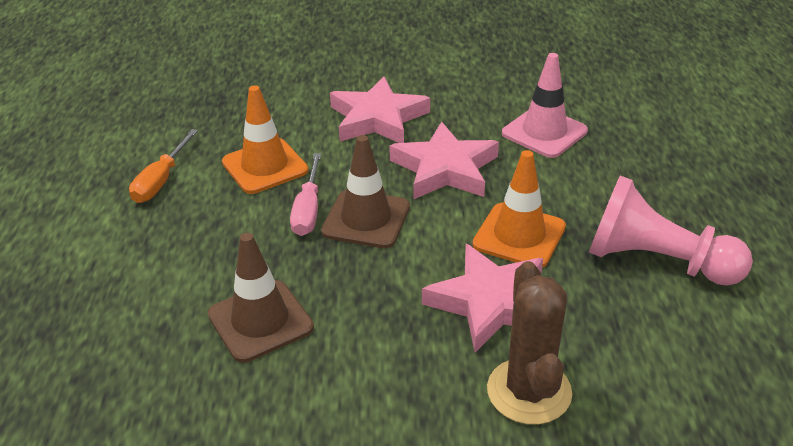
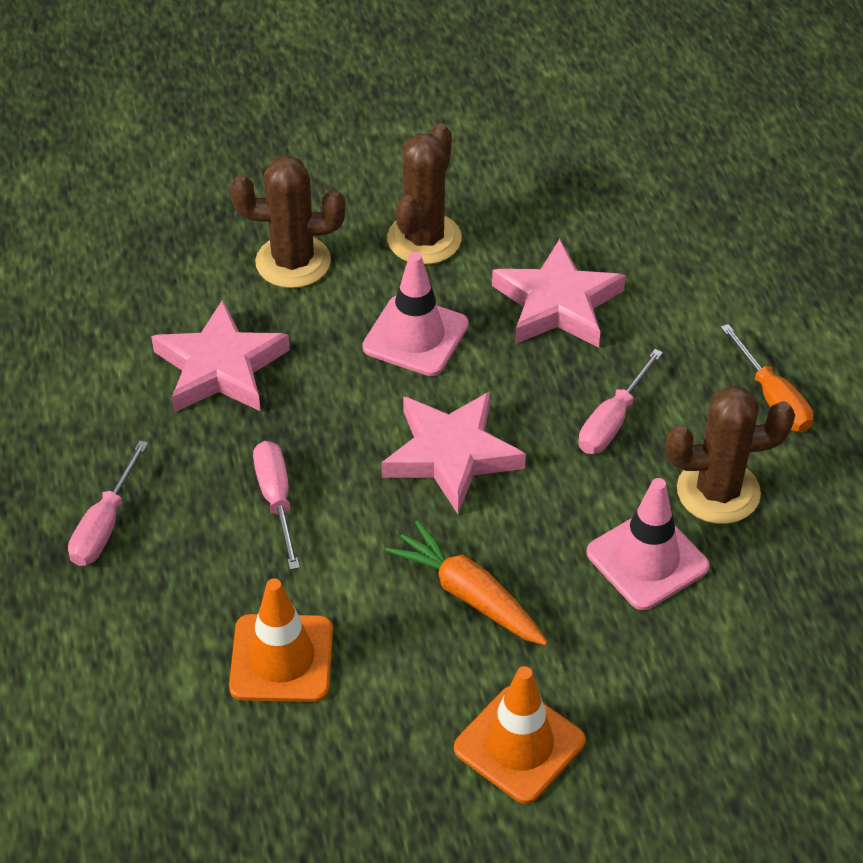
brown cactus: 1 -> 3
brown traffic cone: 2 -> 0
orange carrot: 0 -> 1
pink pawn: 1 -> 0
pink screwdriver: 1 -> 3
pink traffic cone: 1 -> 2

